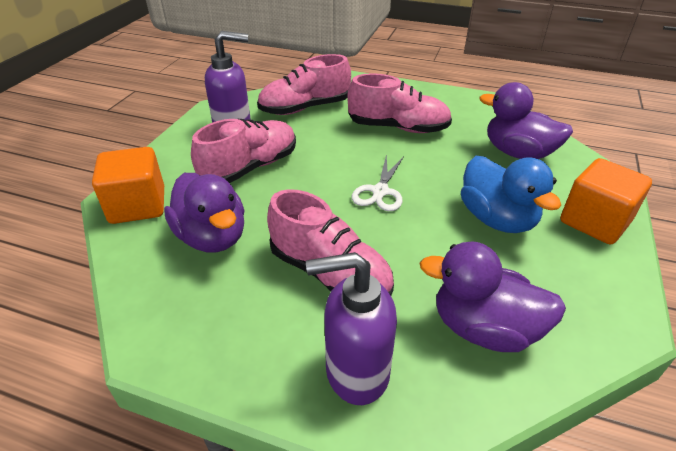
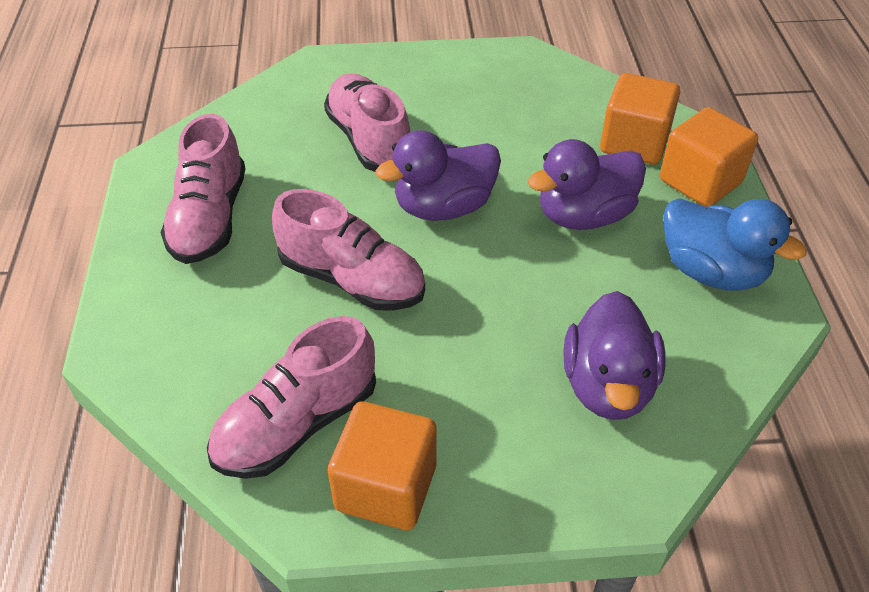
orange cube: 2 -> 3
purple soap dispenser: 2 -> 0
white scissors: 1 -> 0

